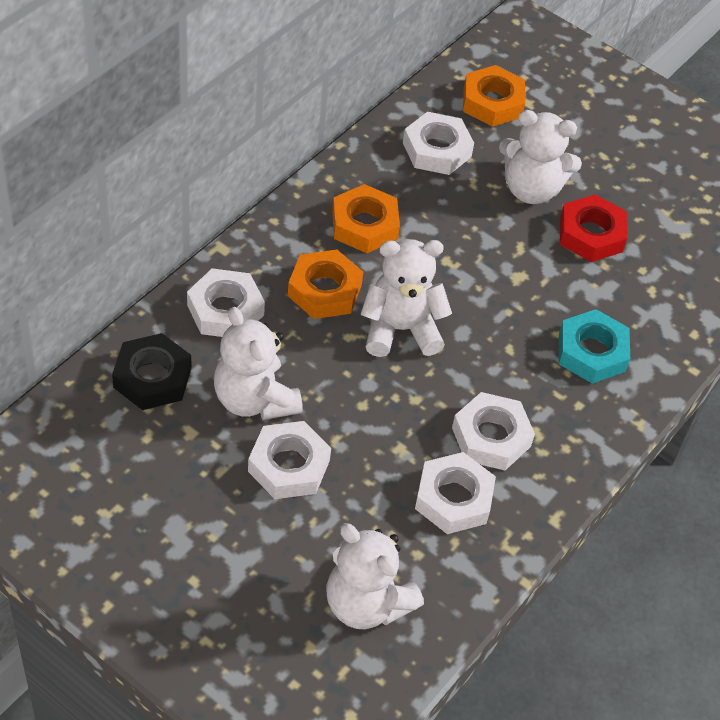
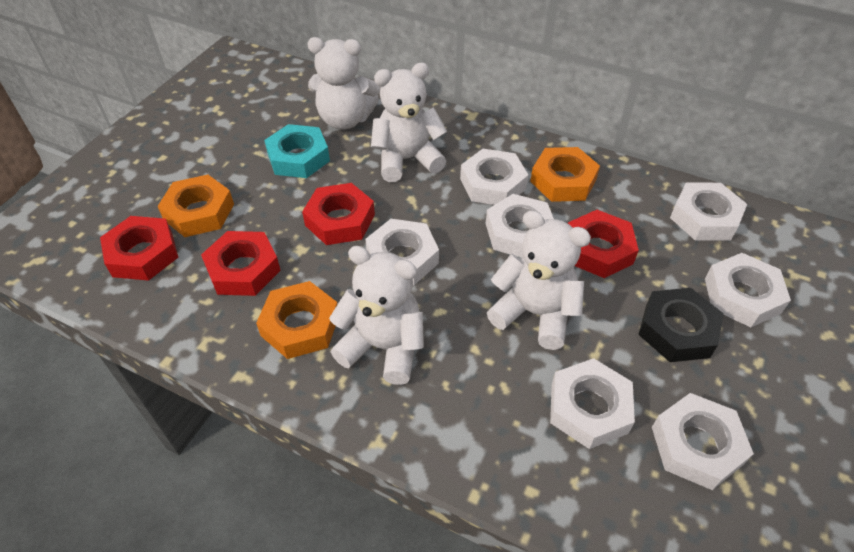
red nut: 1 -> 4
white nut: 5 -> 7

